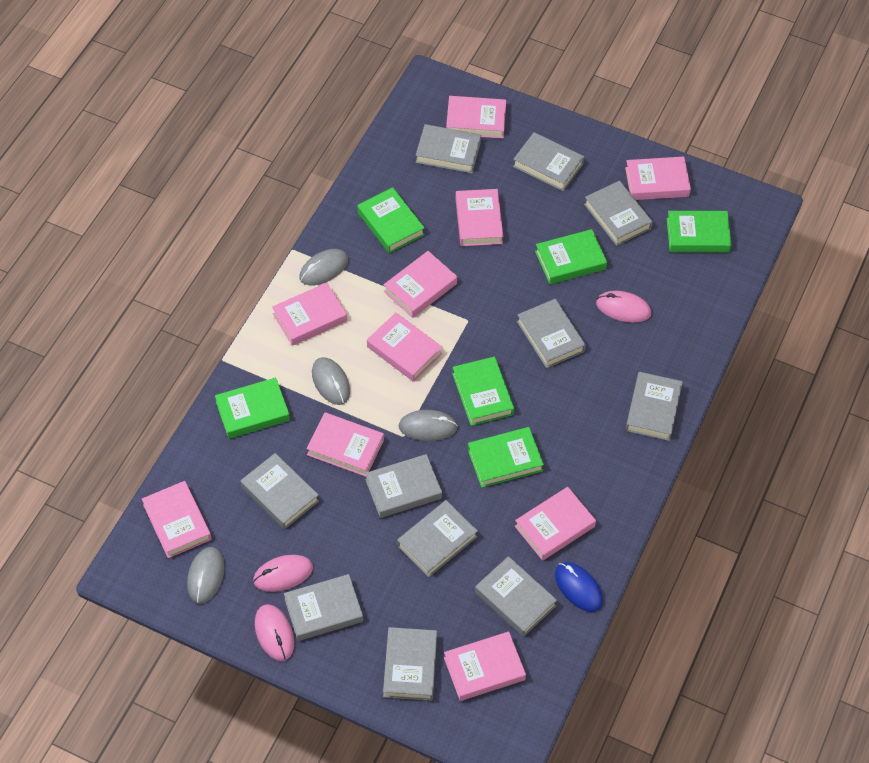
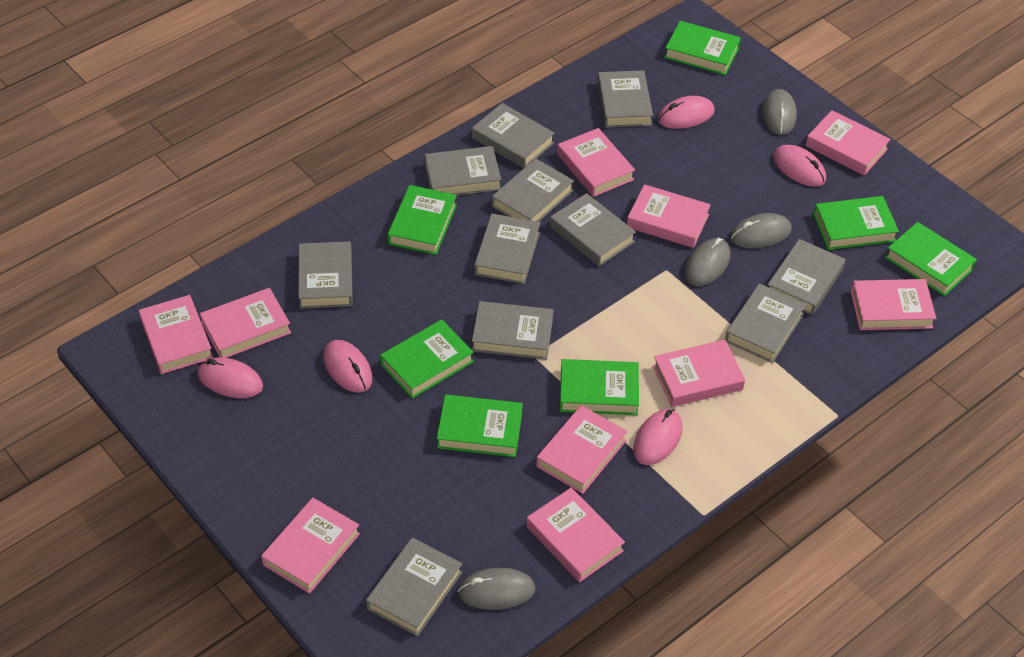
blue mouse: 1 -> 0
green book: 6 -> 7
pink mouse: 3 -> 5

